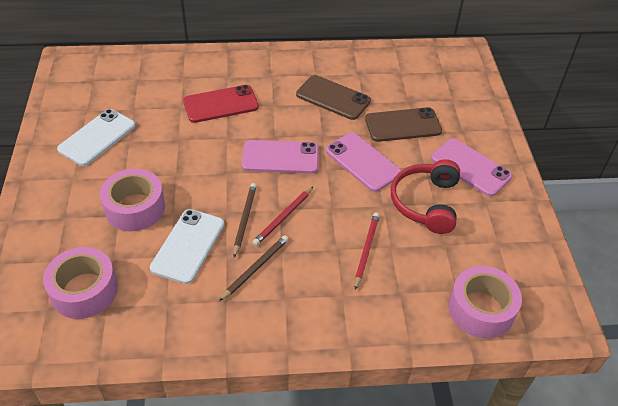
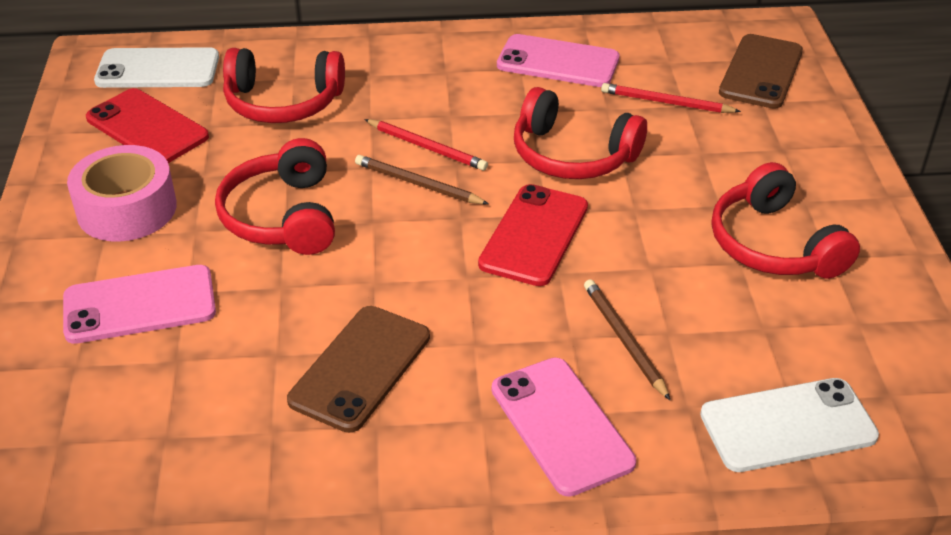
pink tape: 3 -> 1
red headphones: 1 -> 4
red phone: 1 -> 2

